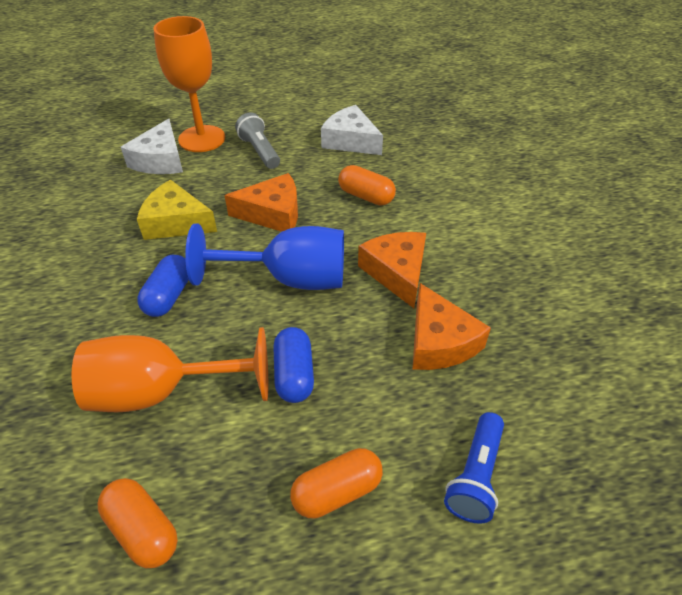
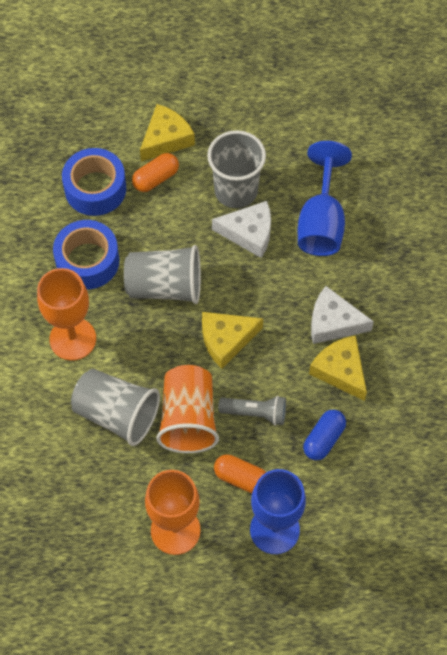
blue capsule: 2 -> 1
blue flashlight: 1 -> 0
blue goblet: 1 -> 2
blue tape: 0 -> 2
grey cup: 0 -> 3
orange capsule: 3 -> 2
orange cheese: 3 -> 0
orange cup: 0 -> 1
yellow cheese: 1 -> 3

